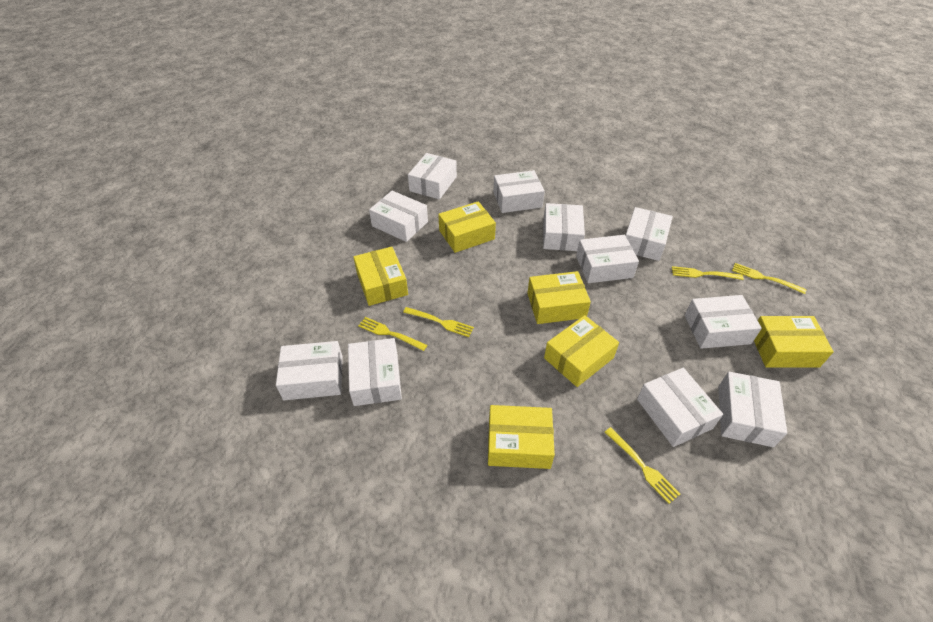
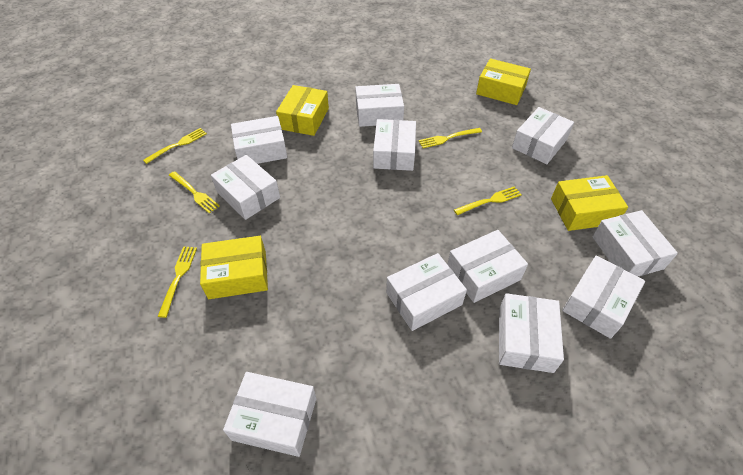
yellow box: 6 -> 4

